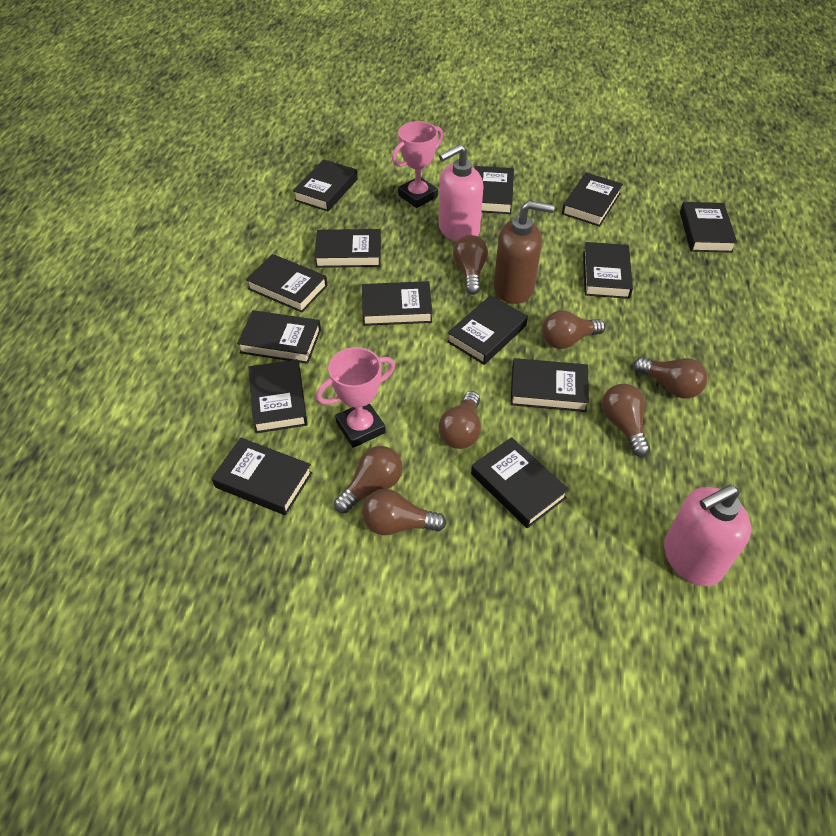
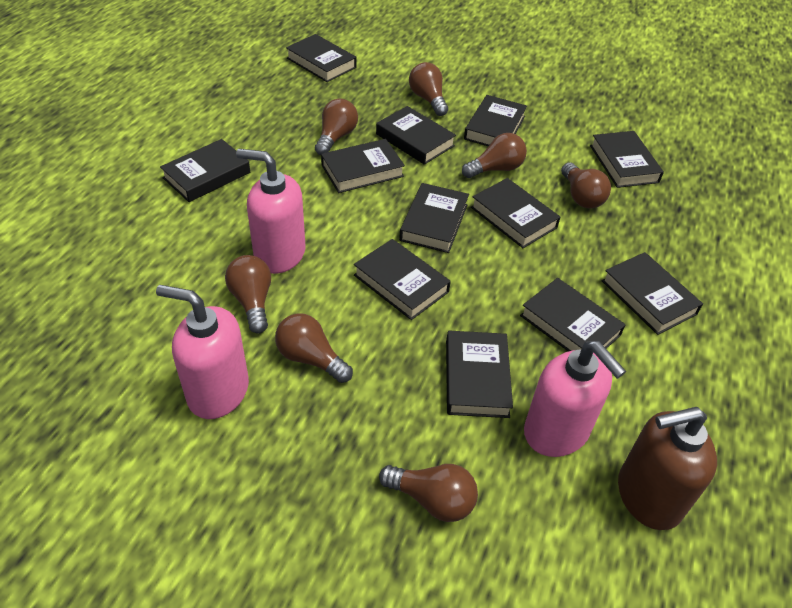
black book: 14 -> 12
pink soap dispenser: 2 -> 3
pink trophy: 2 -> 0

